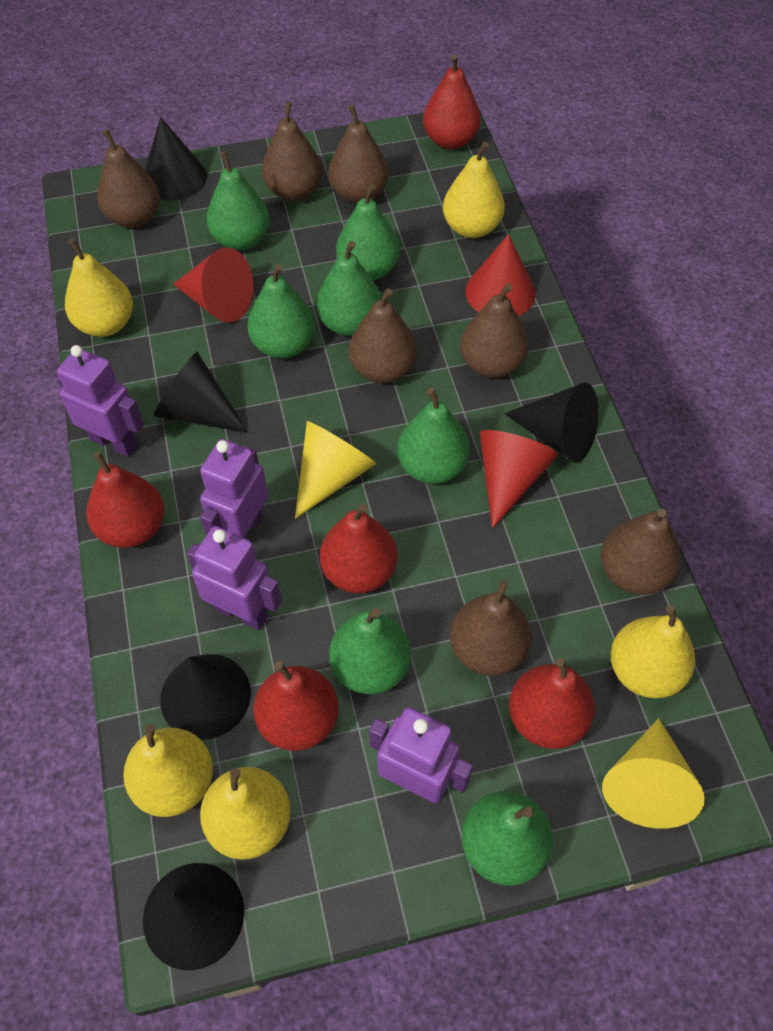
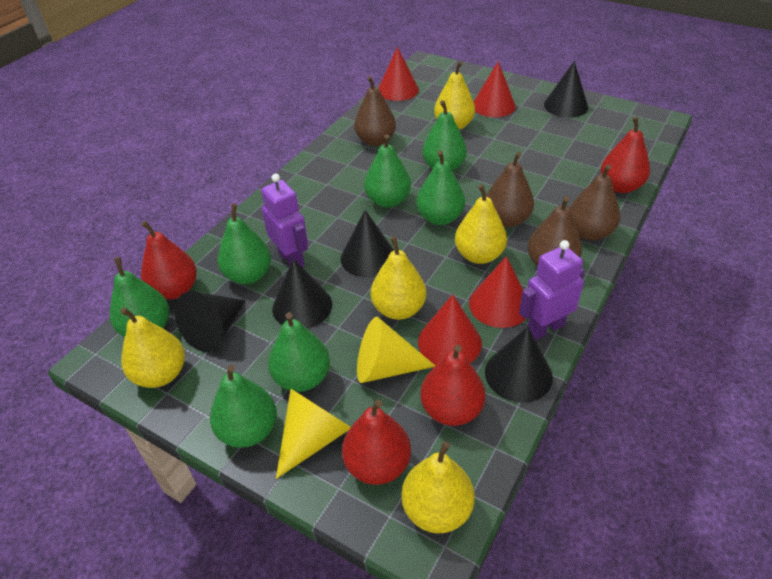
brown pear: 7 -> 4
purple robot: 4 -> 2
red cone: 3 -> 4
red pear: 5 -> 4

